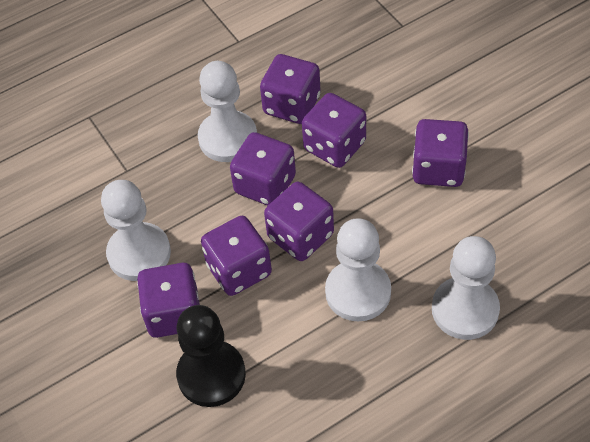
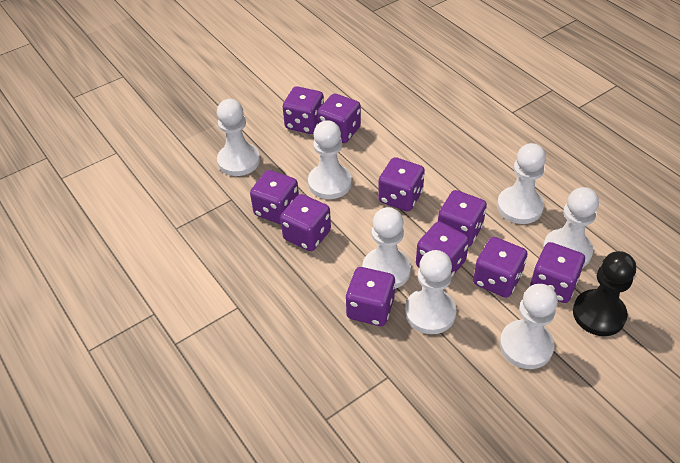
purple dice: 7 -> 10
white pawn: 4 -> 7

